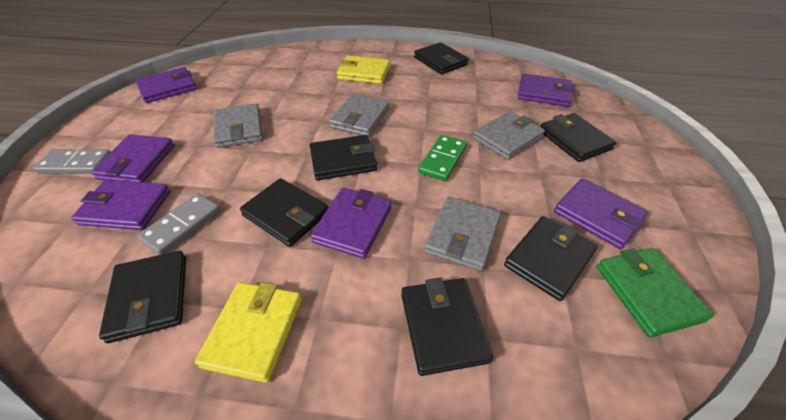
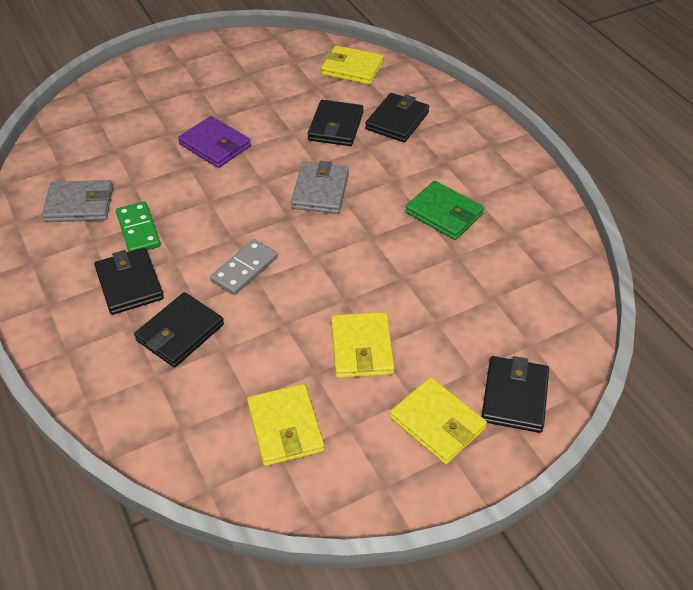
black wallet: 7 -> 5
grey domino: 2 -> 1
grey wallet: 4 -> 2
purple wallet: 6 -> 1
yellow wallet: 2 -> 4

